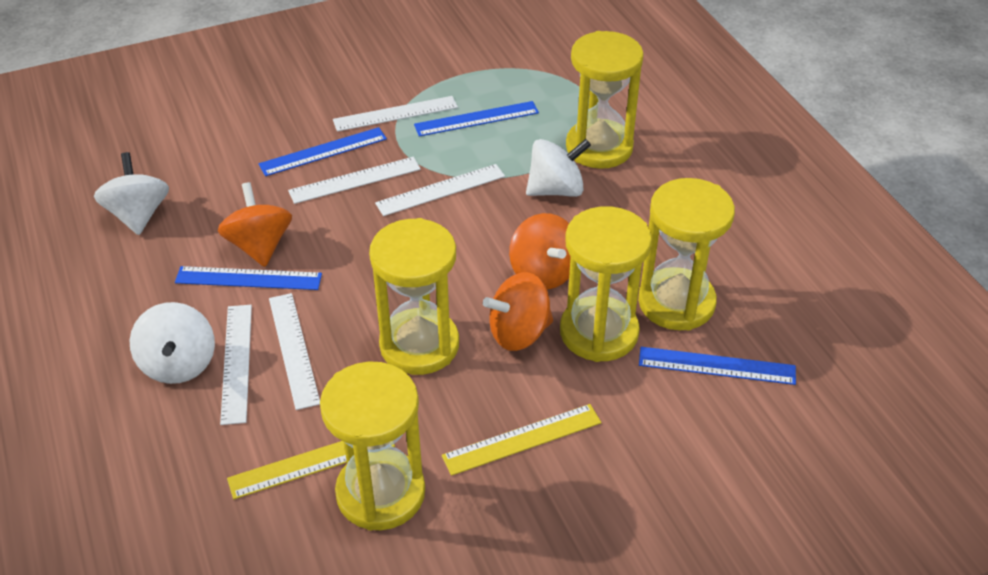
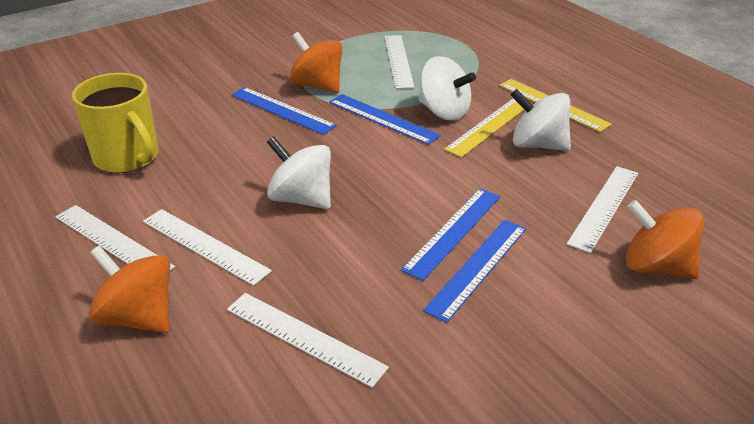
yellow hourglass: 5 -> 0
yellow mug: 0 -> 1

